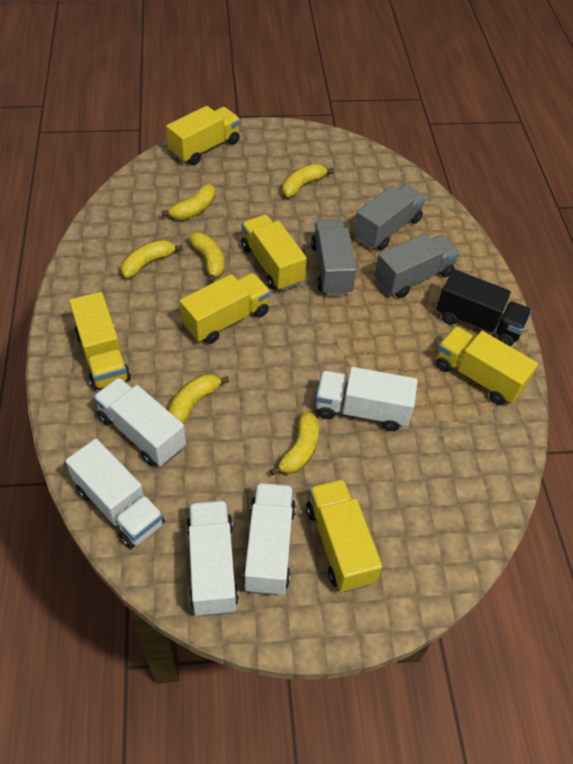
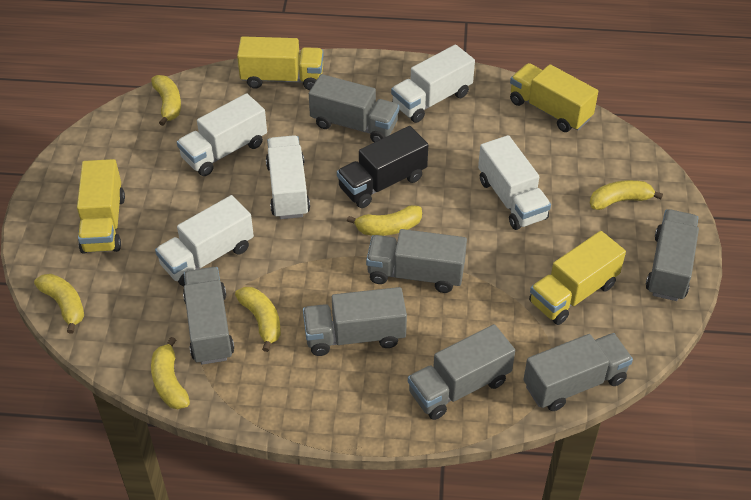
grey truck: 3 -> 7
yellow truck: 6 -> 4

